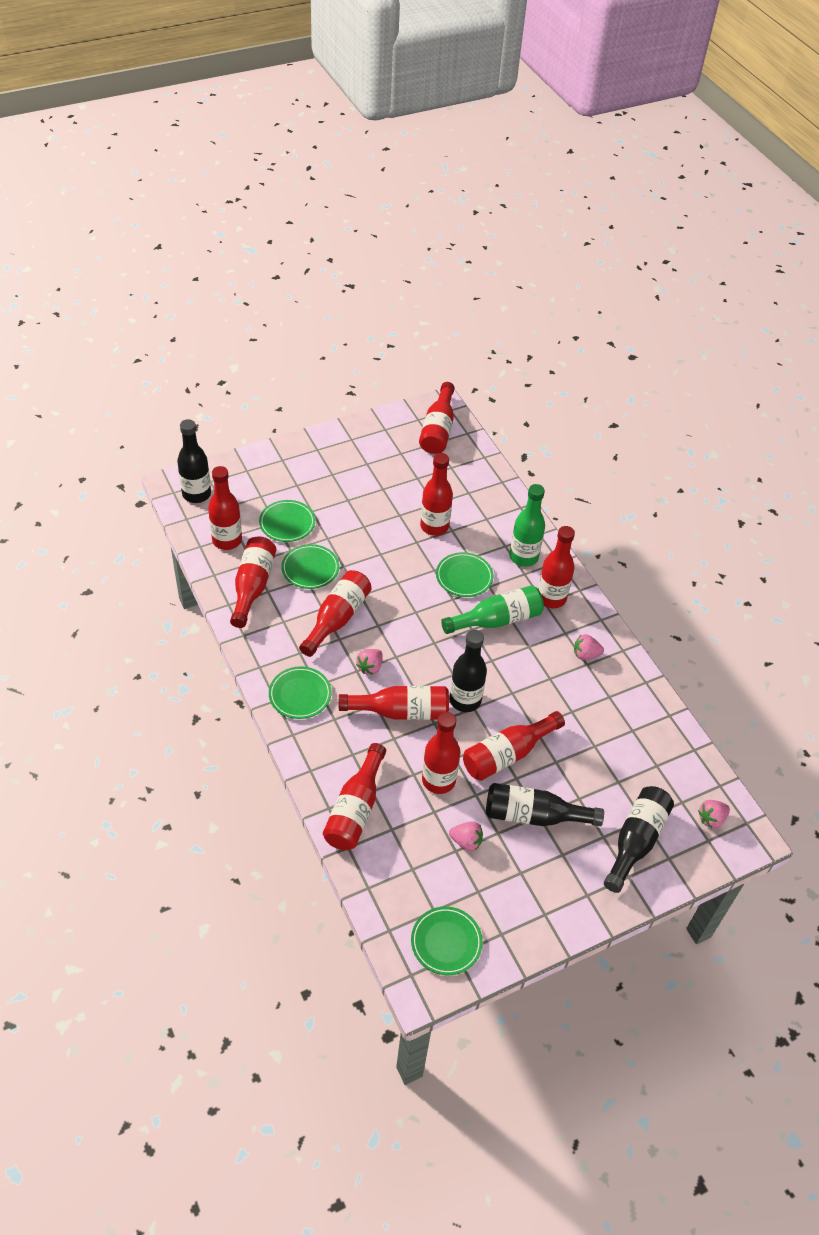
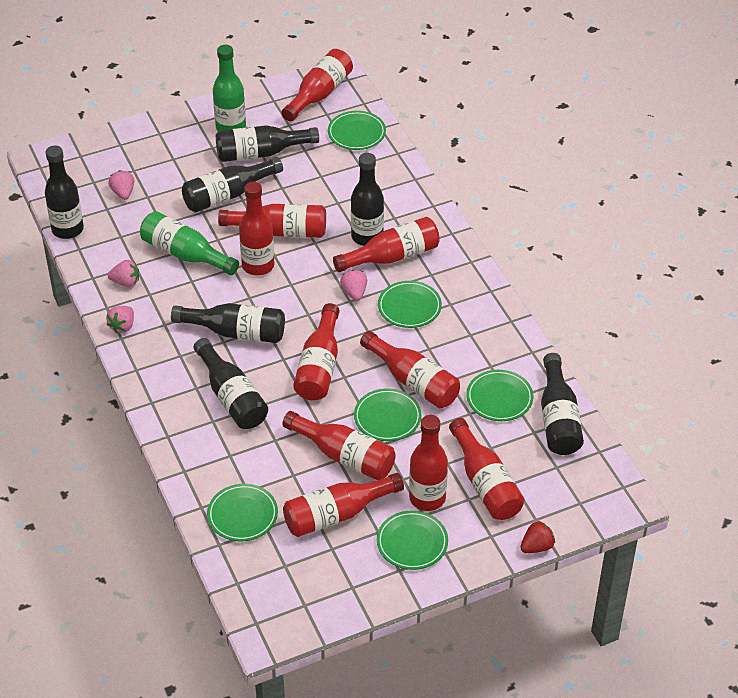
black bottle: 4 -> 7
green plate: 5 -> 6
red strawberry: 0 -> 1

